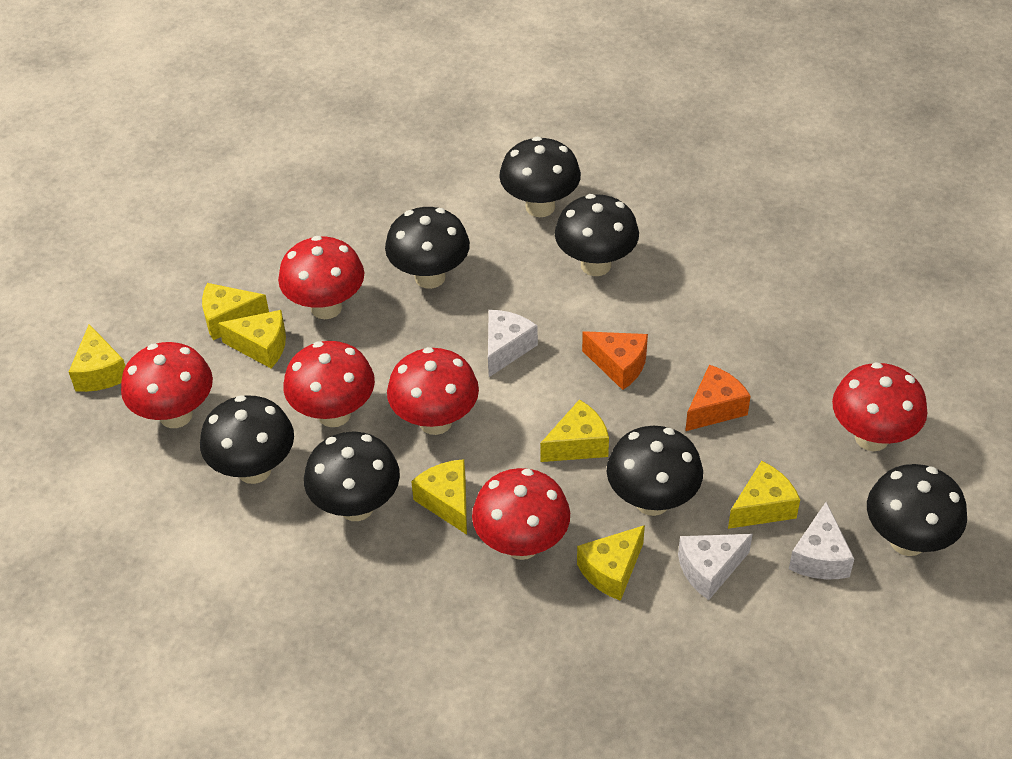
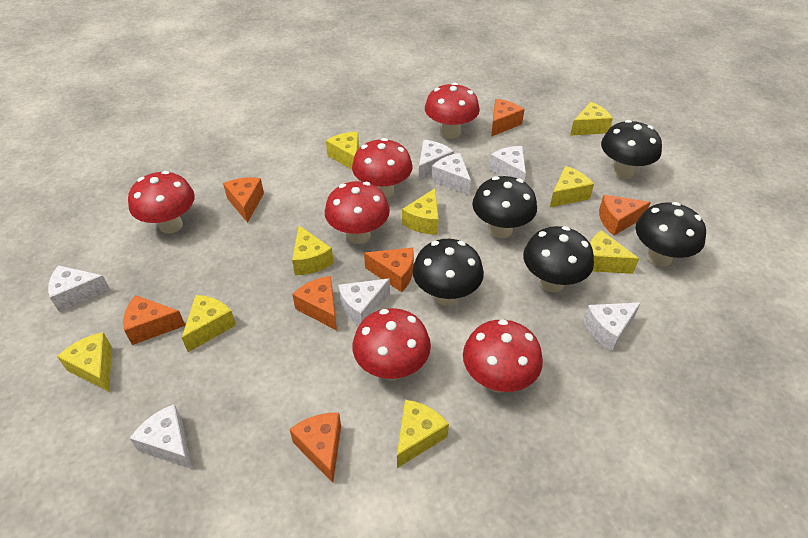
black mushroom: 7 -> 5
orange cheese: 2 -> 7
white cheese: 3 -> 7
yellow cheese: 7 -> 9

